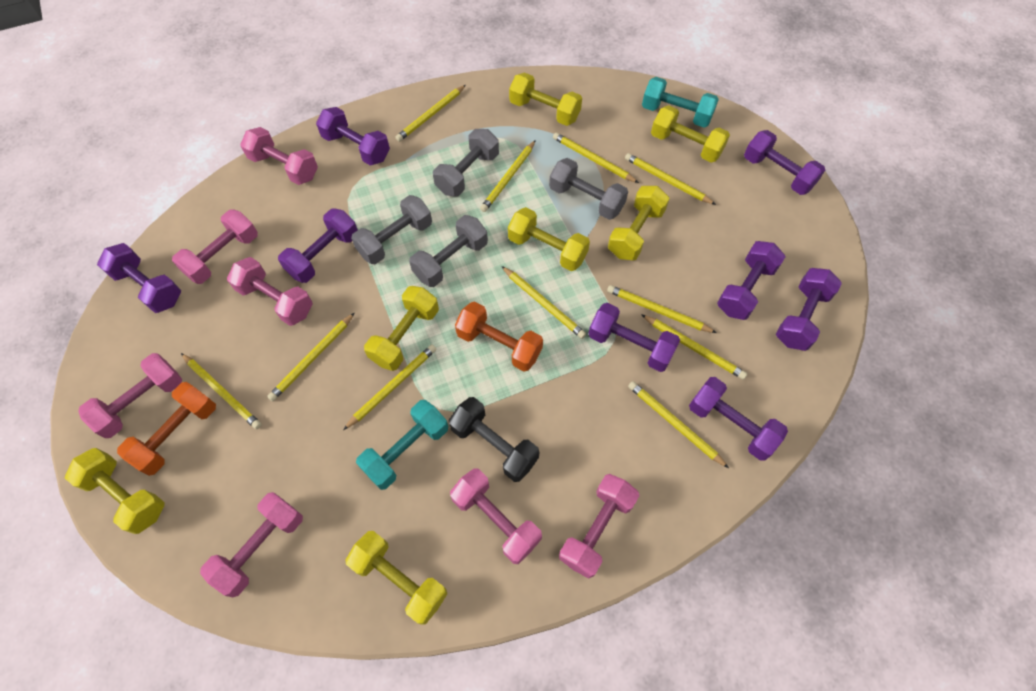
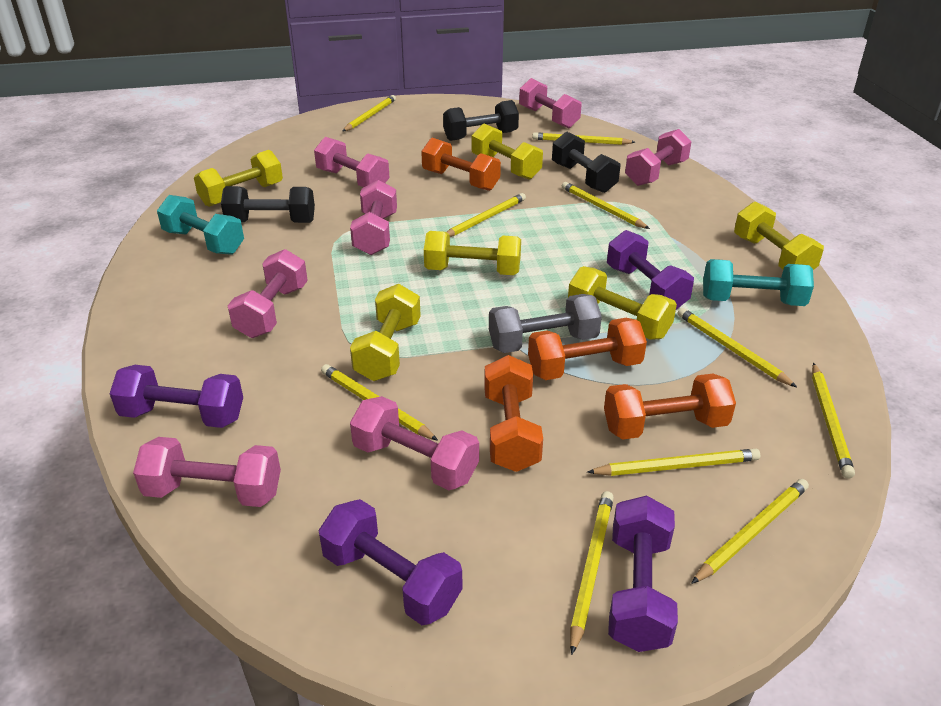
black dumbbell: 1 -> 3
grey dumbbell: 4 -> 1
orange dumbbell: 2 -> 4
purple dumbbell: 8 -> 4
yellow dumbbell: 7 -> 6
yellow pencil: 11 -> 10

